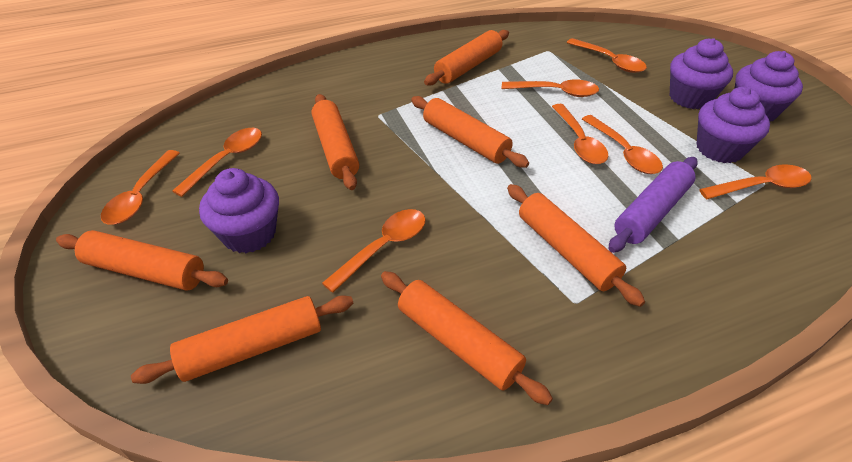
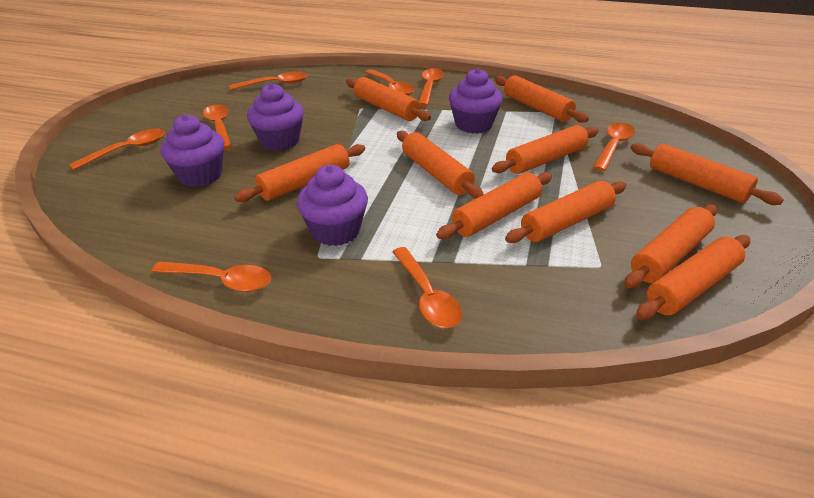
orange rolling pin: 7 -> 10
purple rolling pin: 1 -> 0

